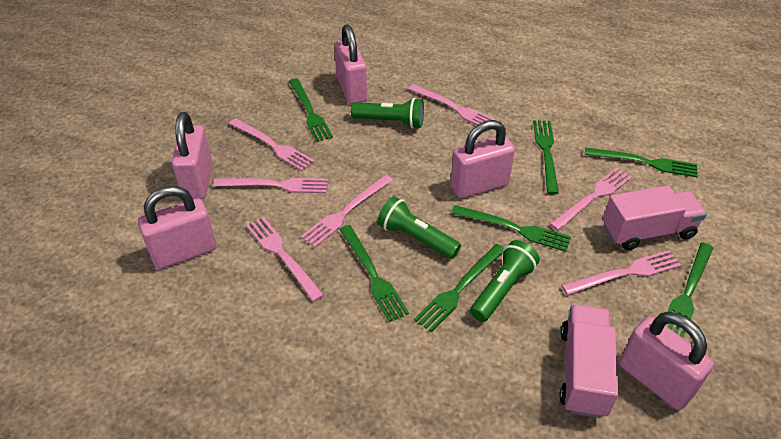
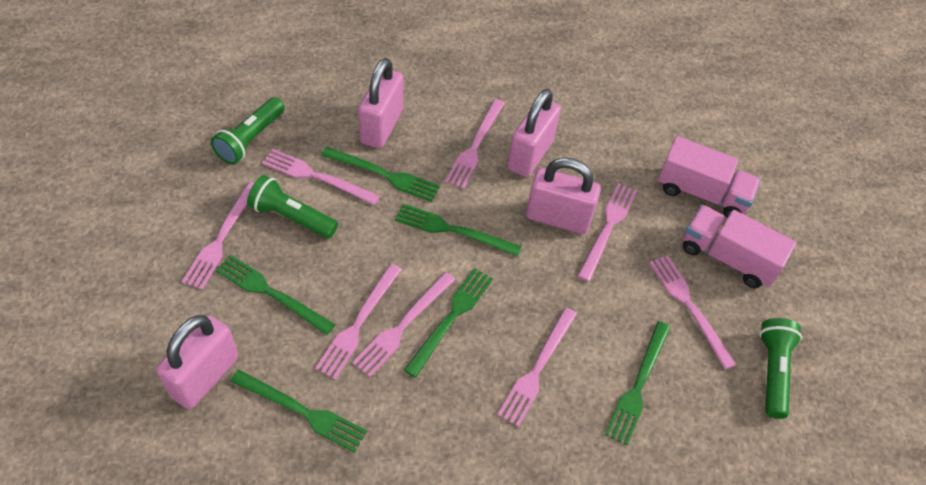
green fork: 7 -> 6
pink fork: 7 -> 8
pink padlock: 5 -> 4

